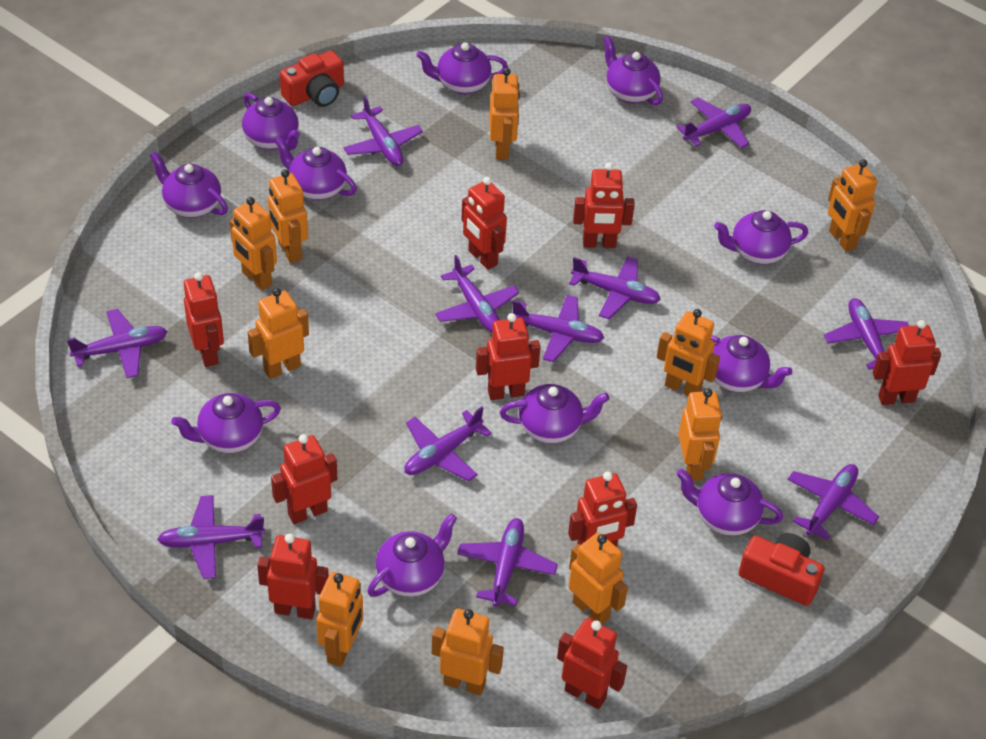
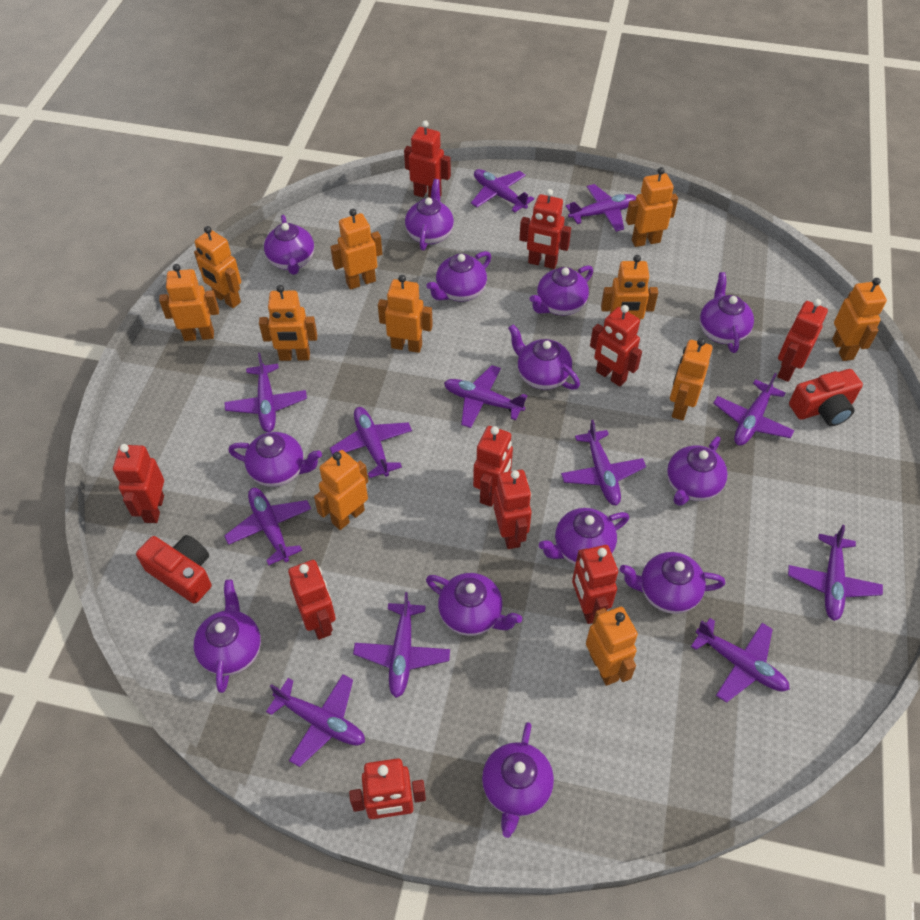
orange robot: 10 -> 11
purple plane: 11 -> 12
purple teapot: 11 -> 13
red robot: 9 -> 10

